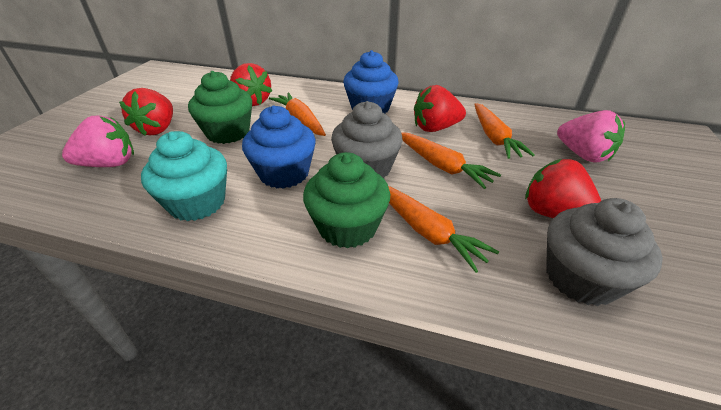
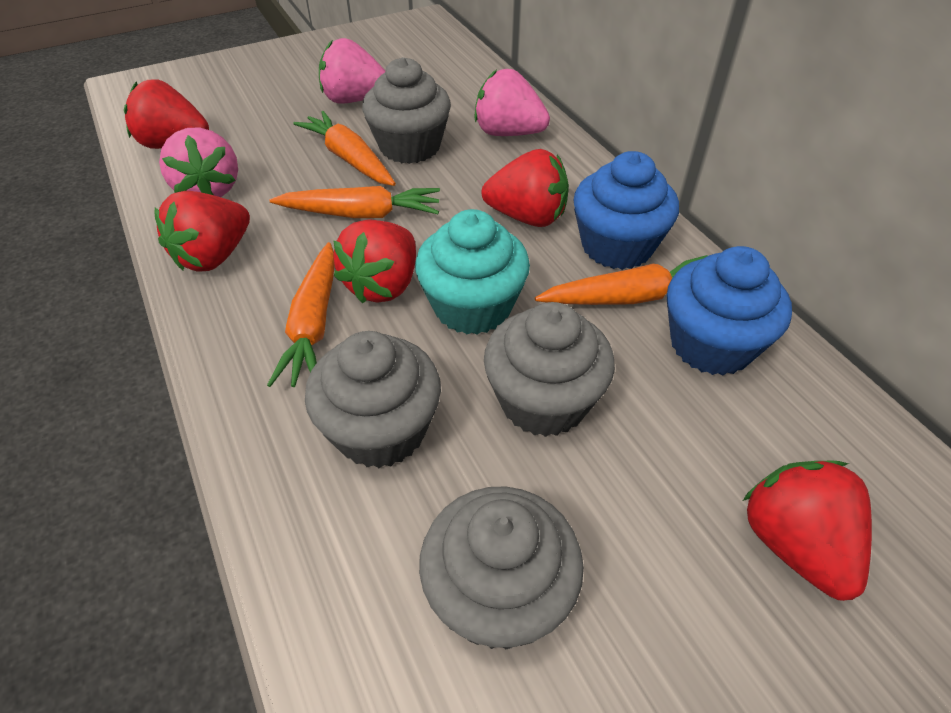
green cupcake: 2 -> 0
grey cupcake: 2 -> 4
pink strawberry: 2 -> 3
red strawberry: 4 -> 5

